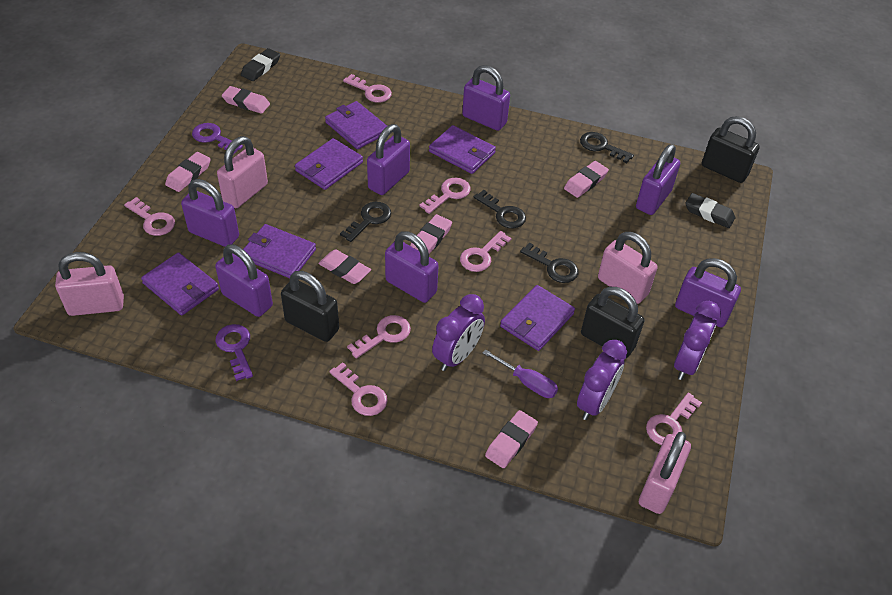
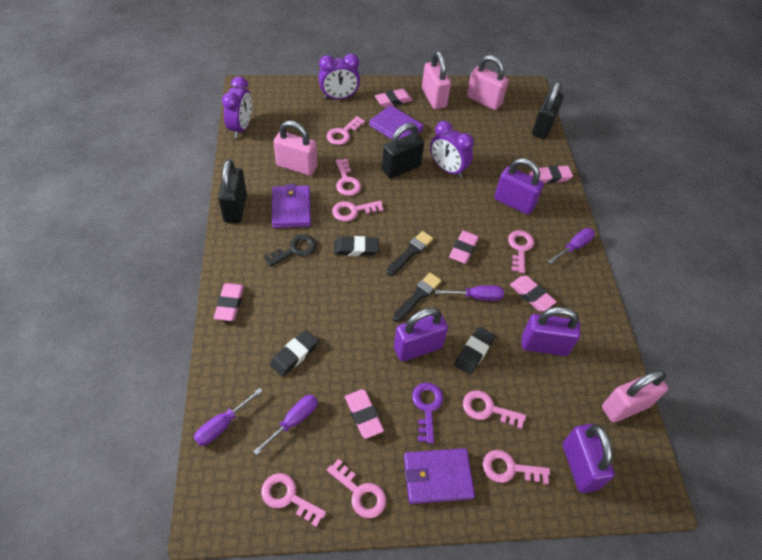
black brush: 0 -> 2
black eraser: 2 -> 3
black key: 4 -> 1
pink key: 7 -> 8
purple key: 2 -> 1
purple padlock: 7 -> 4
purple screwdriver: 1 -> 4
purple wallet: 6 -> 3

